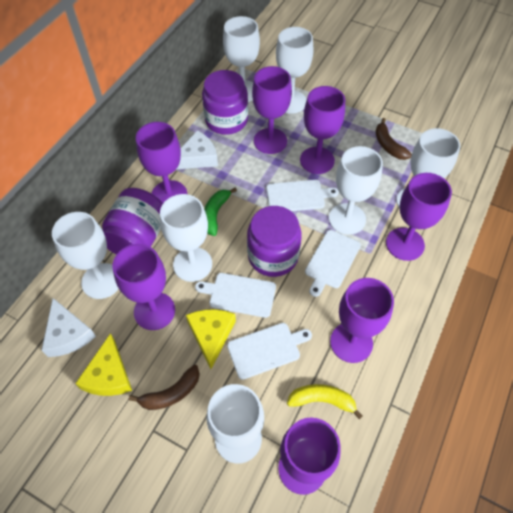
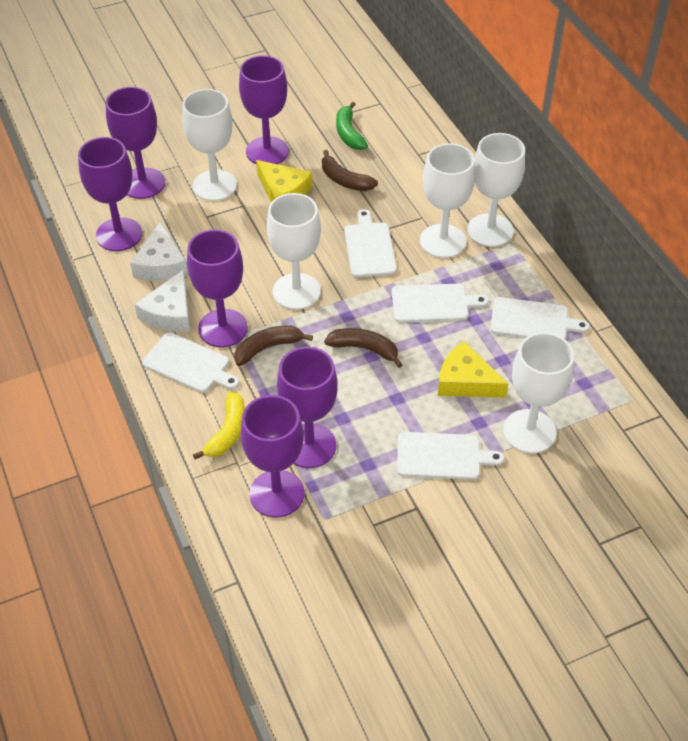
brown banana: 2 -> 3
purple goblet: 7 -> 6
purple jar: 3 -> 0
white cutting board: 4 -> 5
white goblet: 7 -> 5

